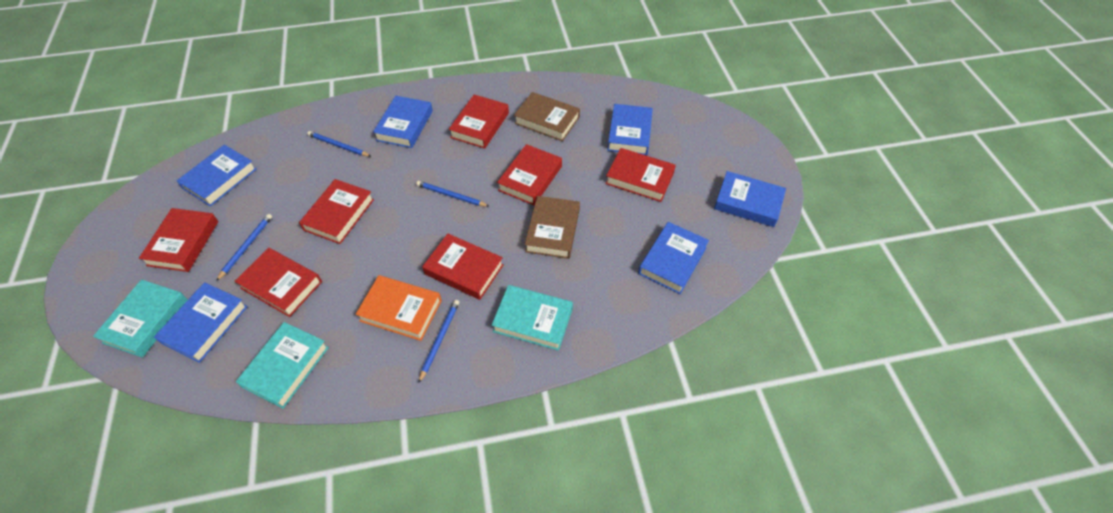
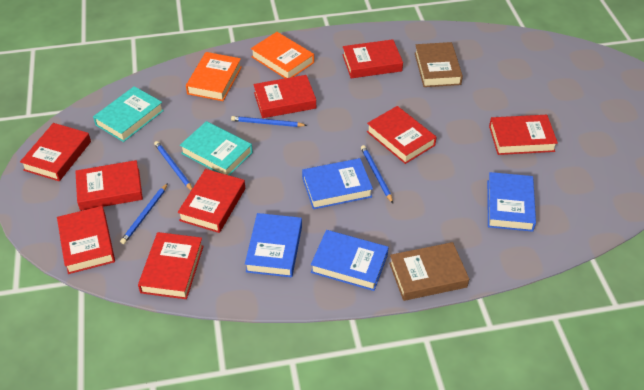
blue book: 6 -> 4
orange book: 1 -> 2
red book: 7 -> 9
turquoise book: 3 -> 2

